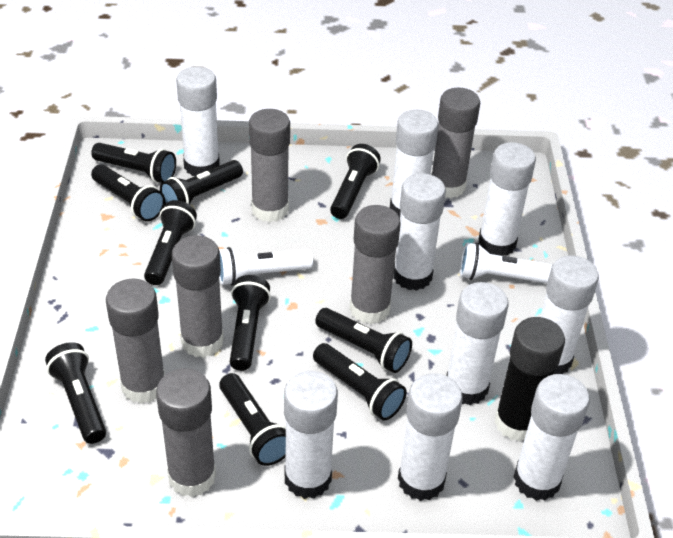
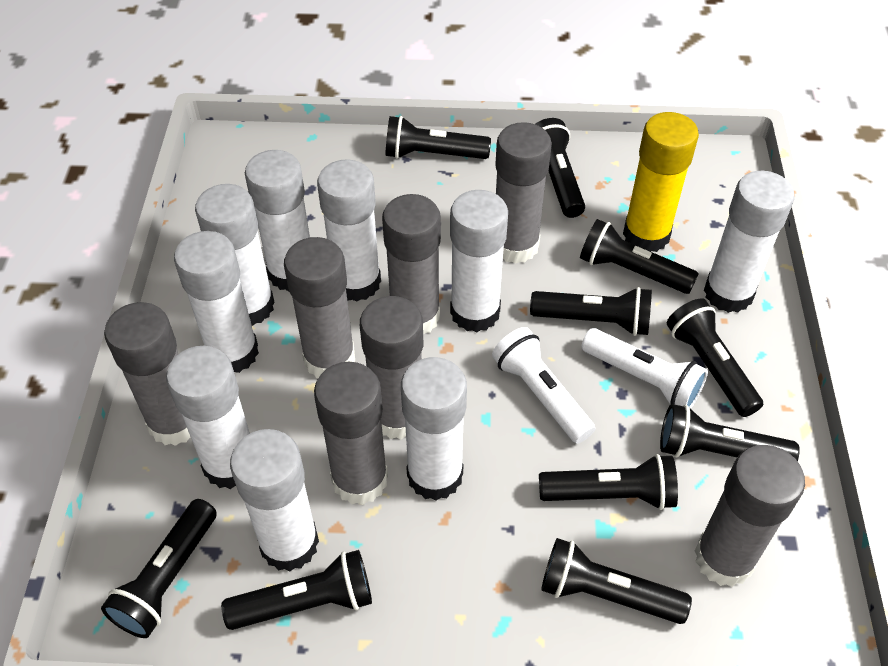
black glue stick: 1 -> 0
grey glue stick: 6 -> 7
yellow glue stick: 0 -> 1

